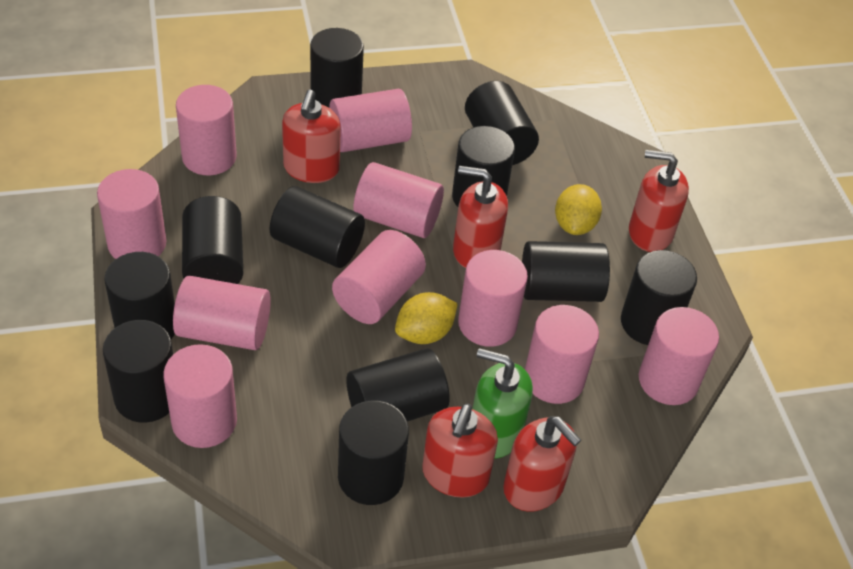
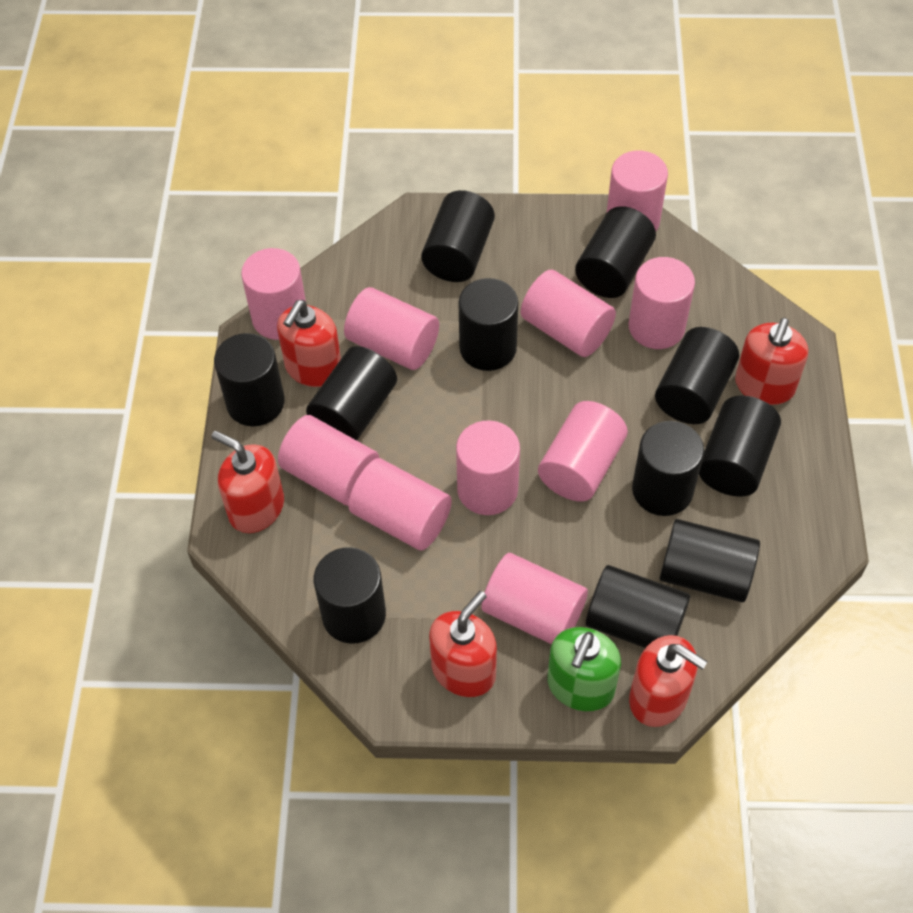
yellow lemon: 2 -> 0

